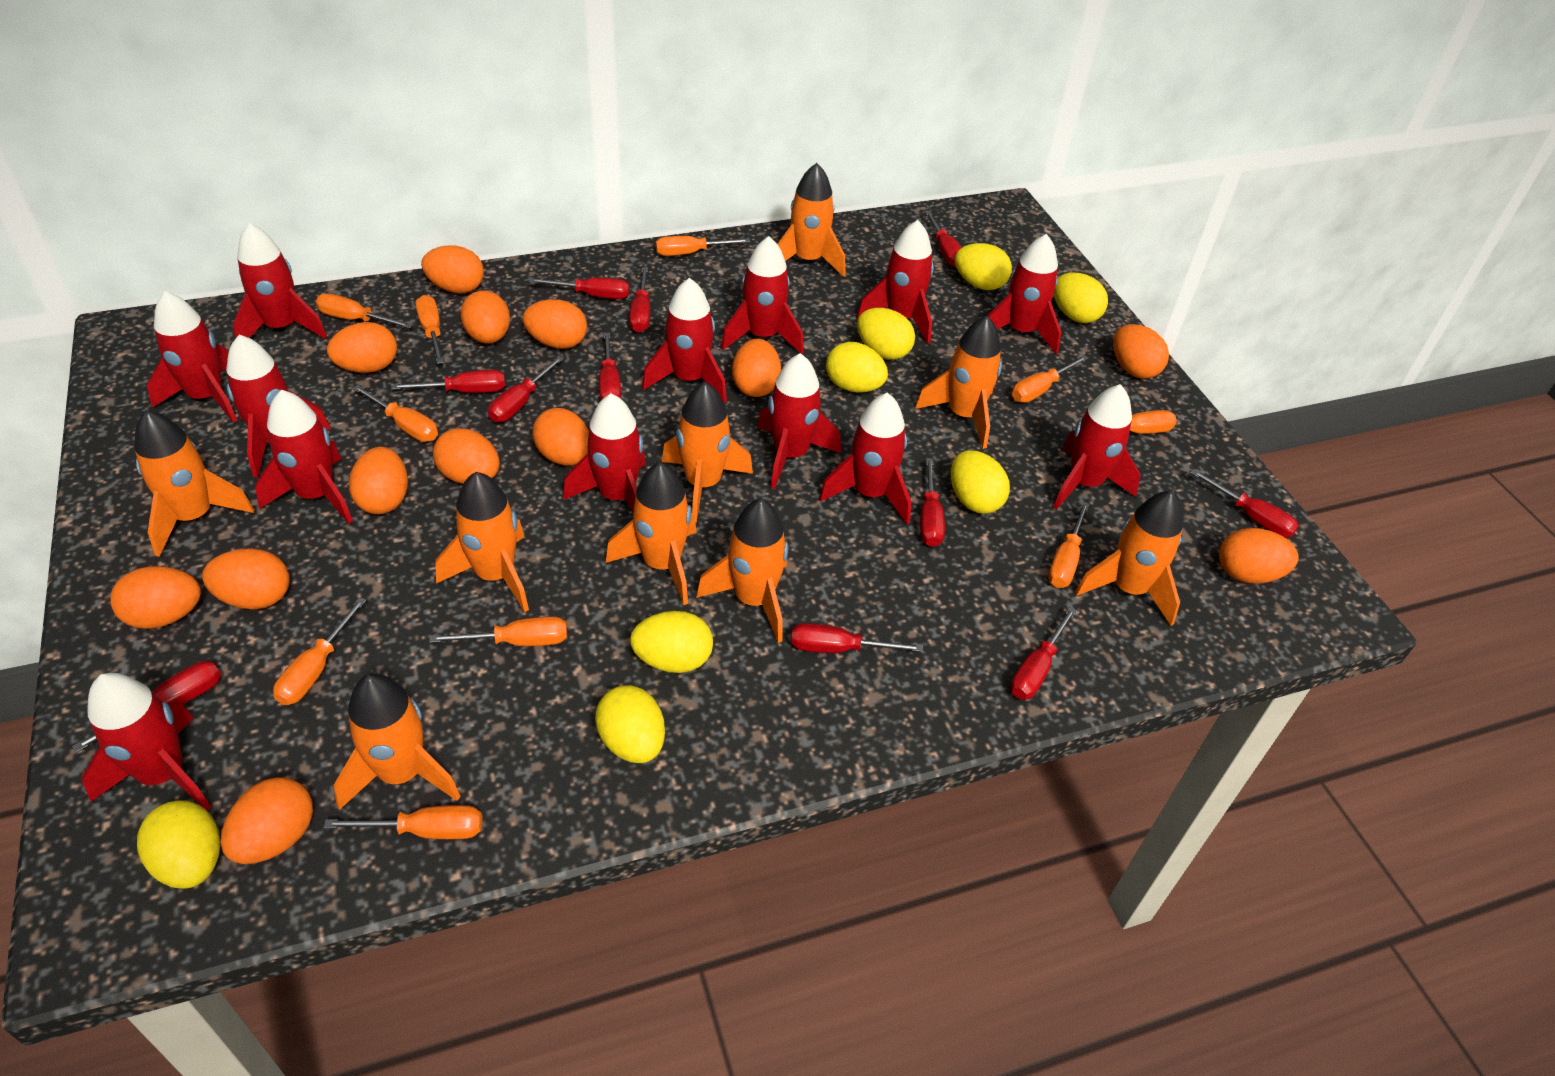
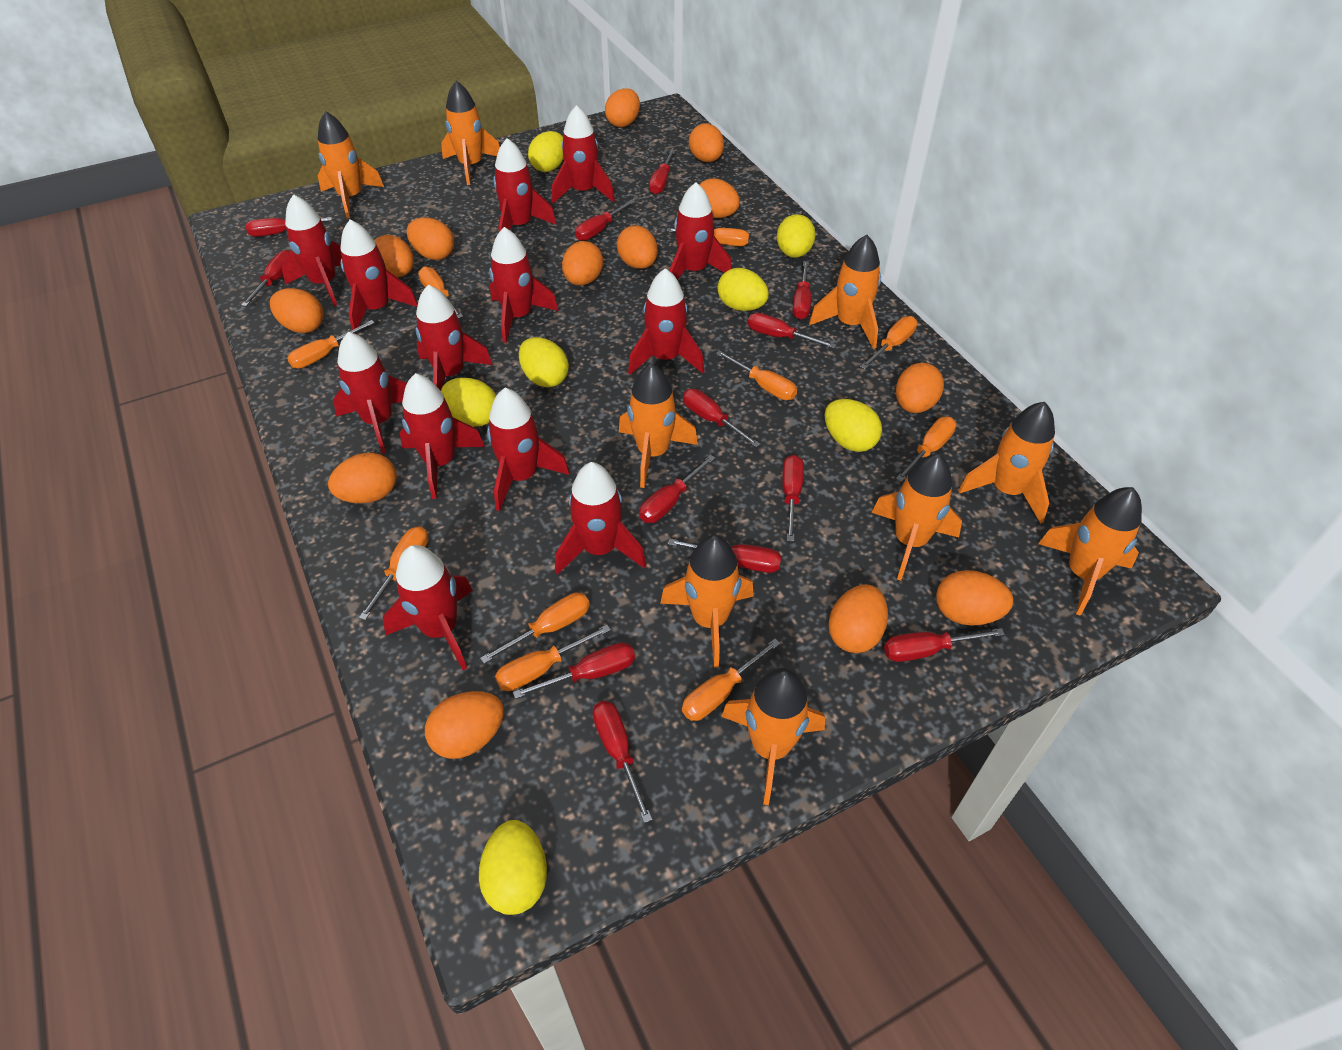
red screwdriver: 11 -> 13
yellow egg: 8 -> 7

